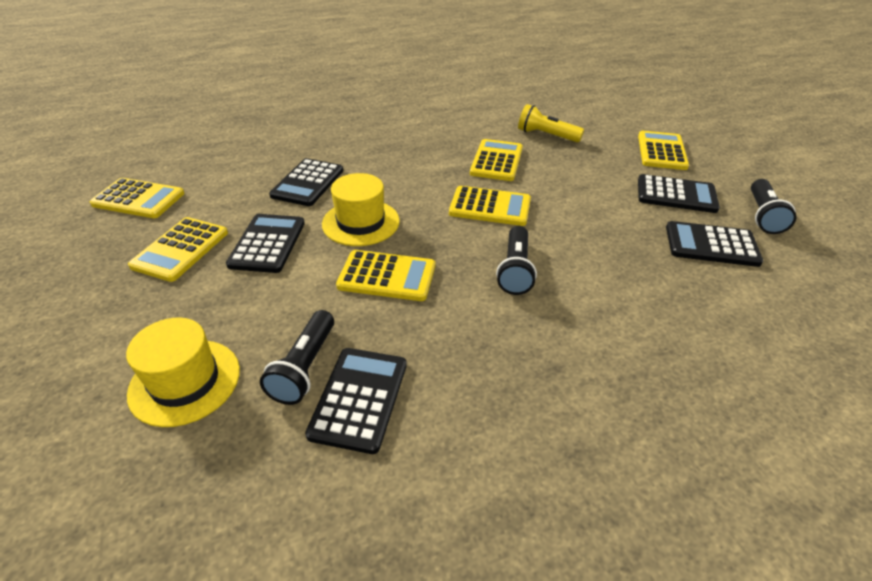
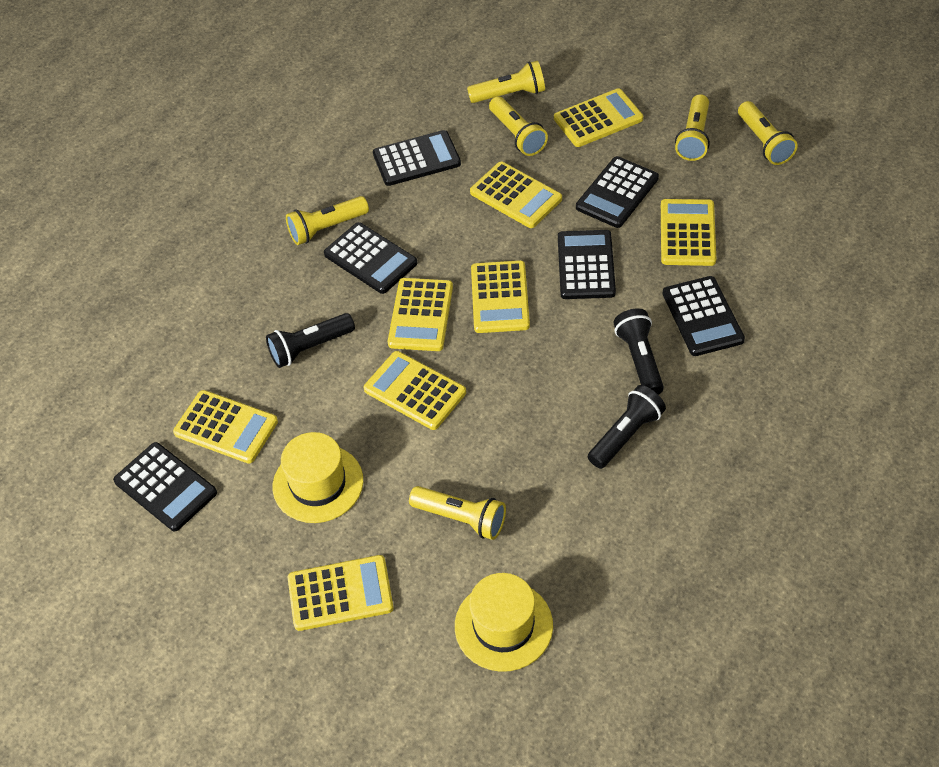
black calculator: 5 -> 6
yellow calculator: 6 -> 8
yellow flashlight: 1 -> 6

